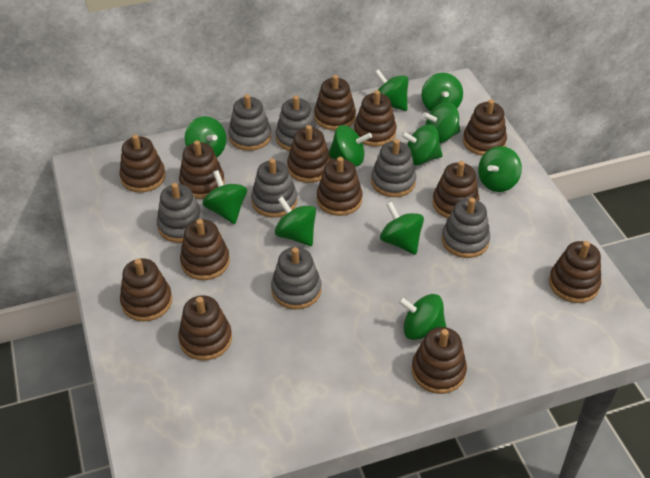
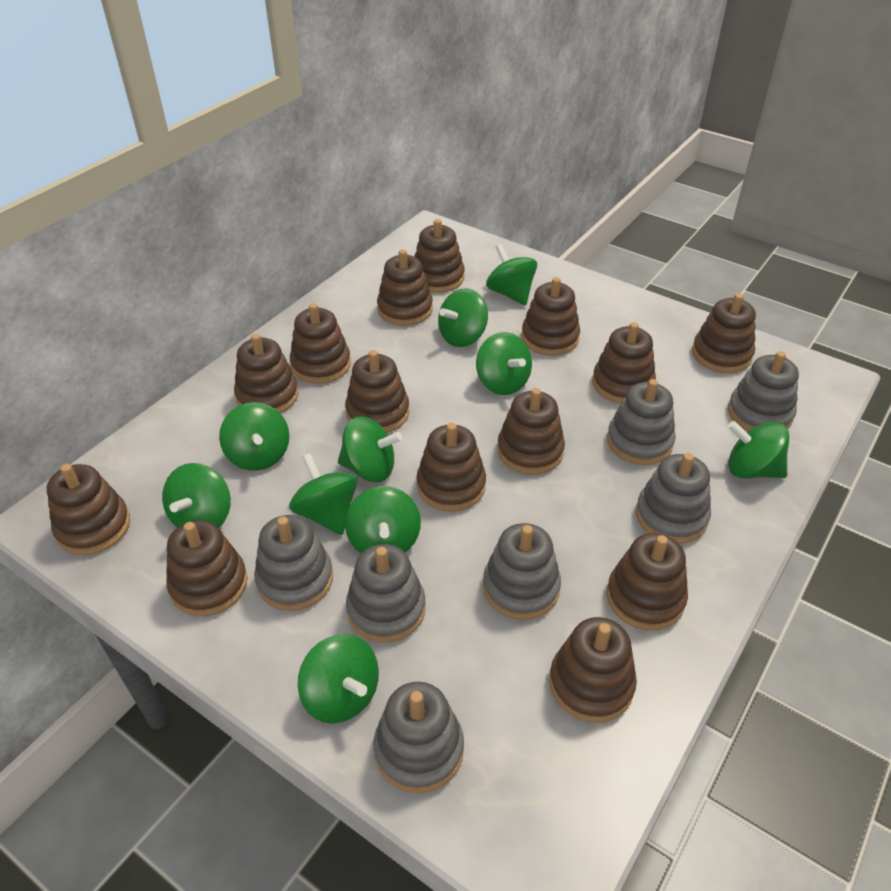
brown stacking toy: 13 -> 14
green spinning top: 11 -> 10

